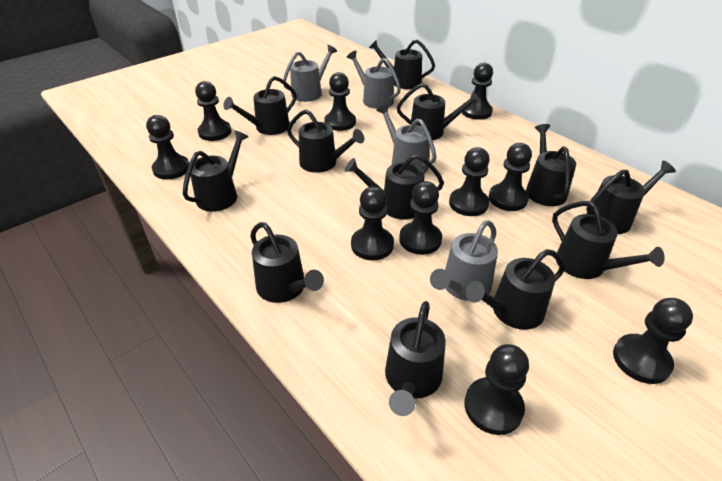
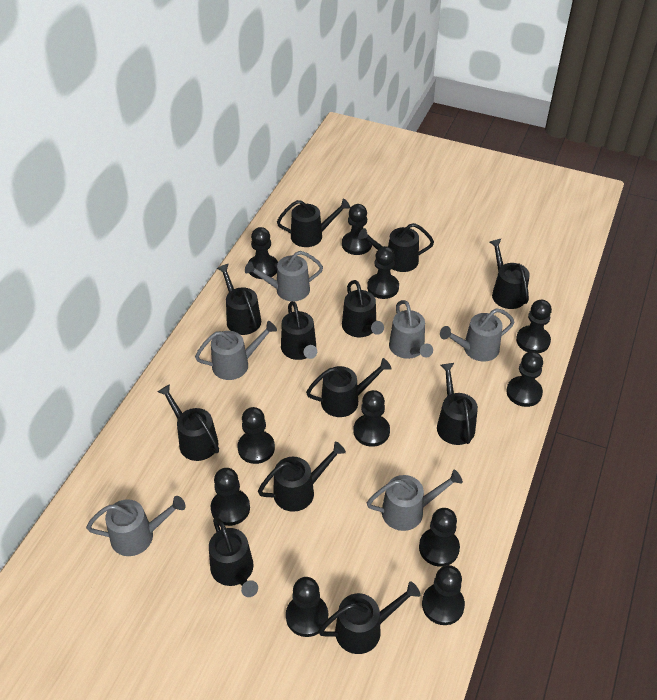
black pawn: 10 -> 11
grey watering can: 4 -> 6

